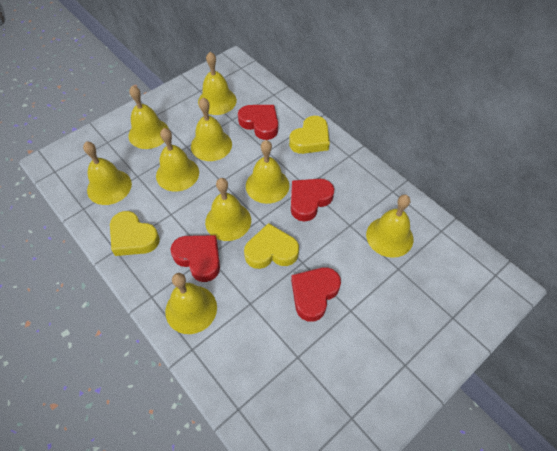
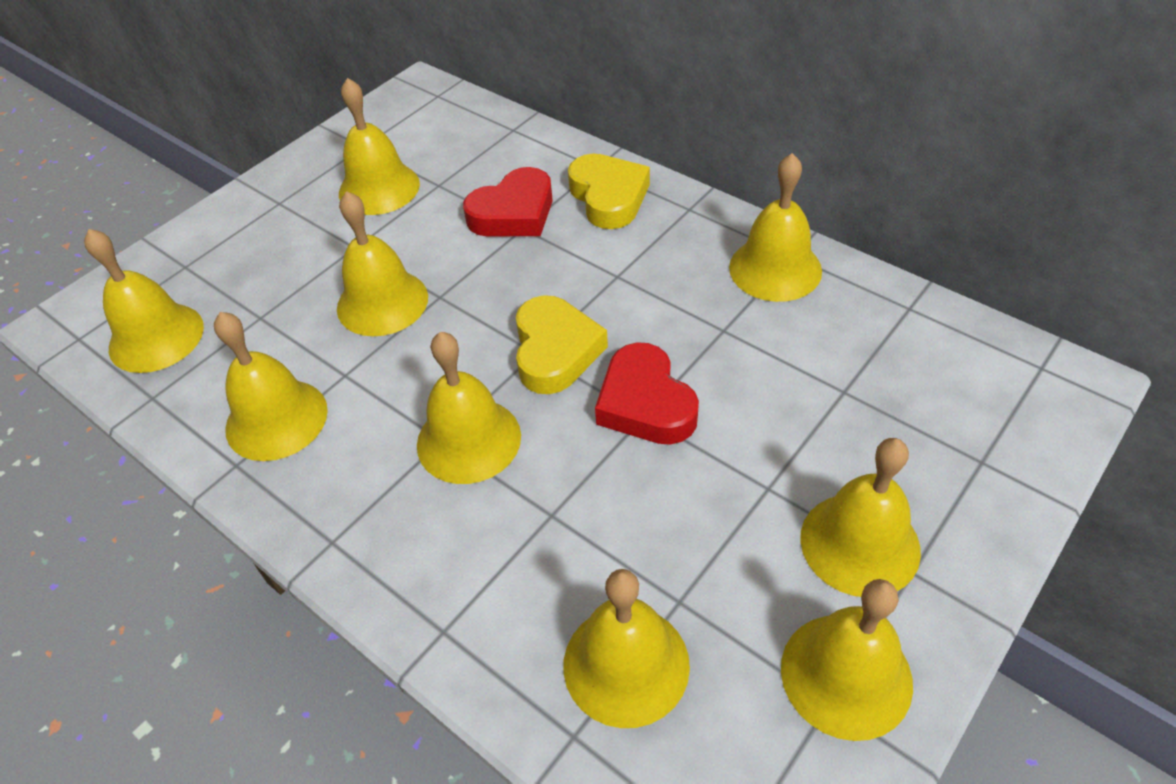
red heart: 4 -> 2
yellow heart: 3 -> 2

